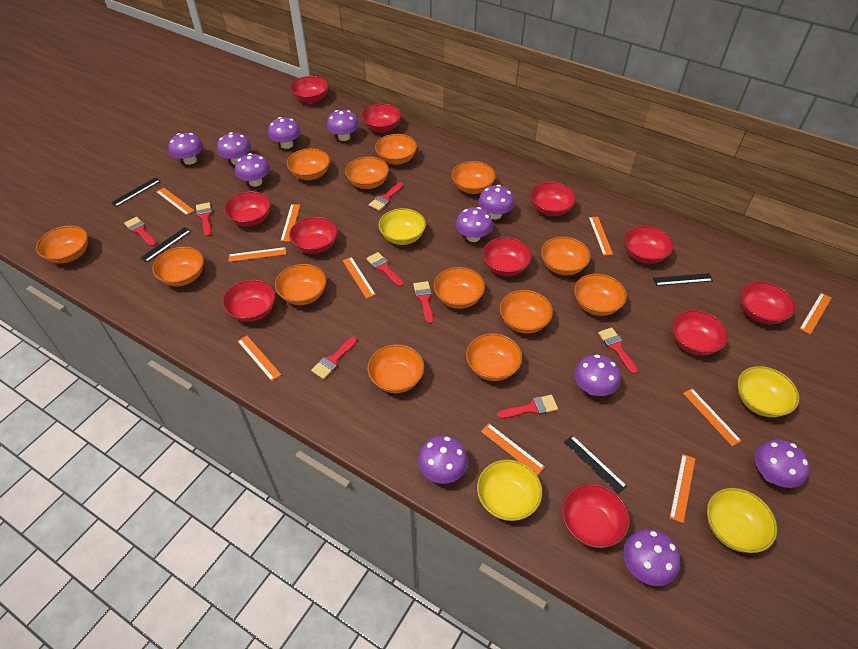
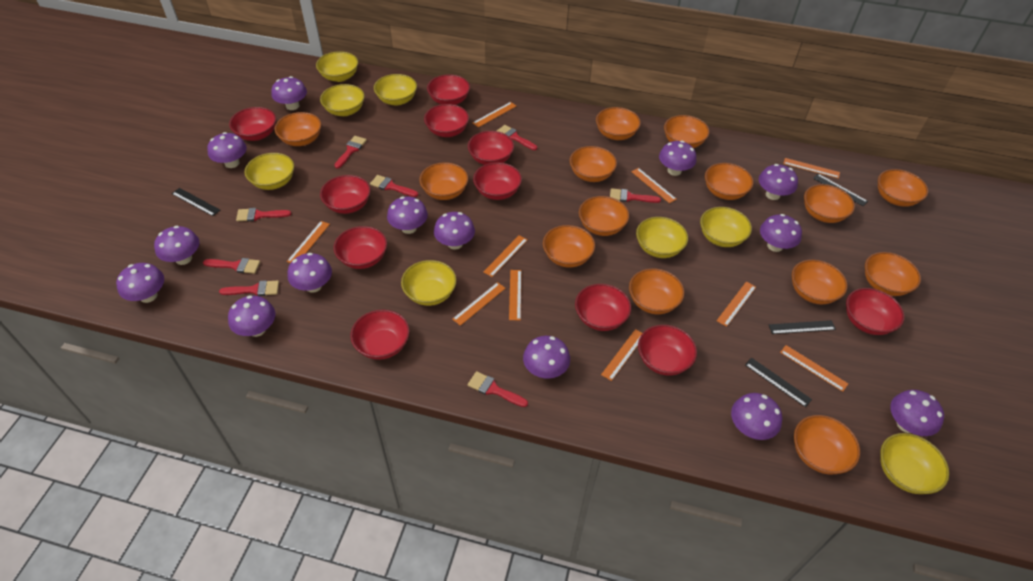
orange bowl: 13 -> 14
purple mushroom: 11 -> 14
yellow bowl: 4 -> 8

